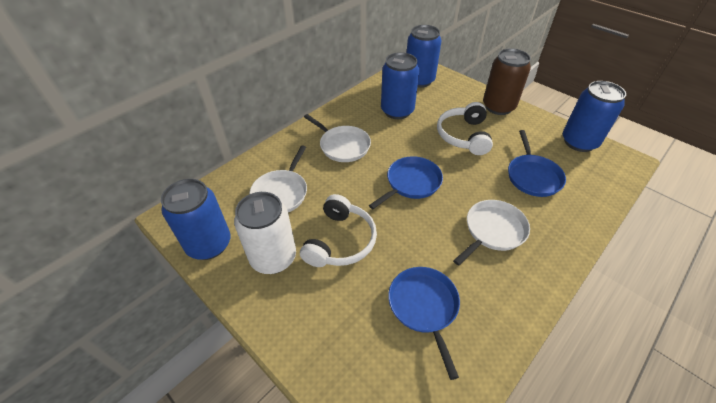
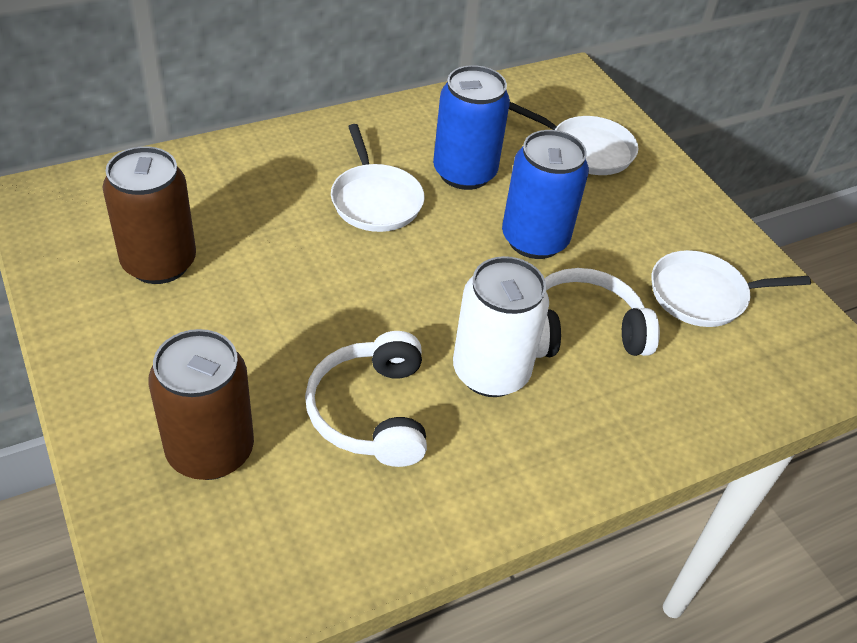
blue can: 4 -> 2
blue pan: 3 -> 0
brown can: 1 -> 2

